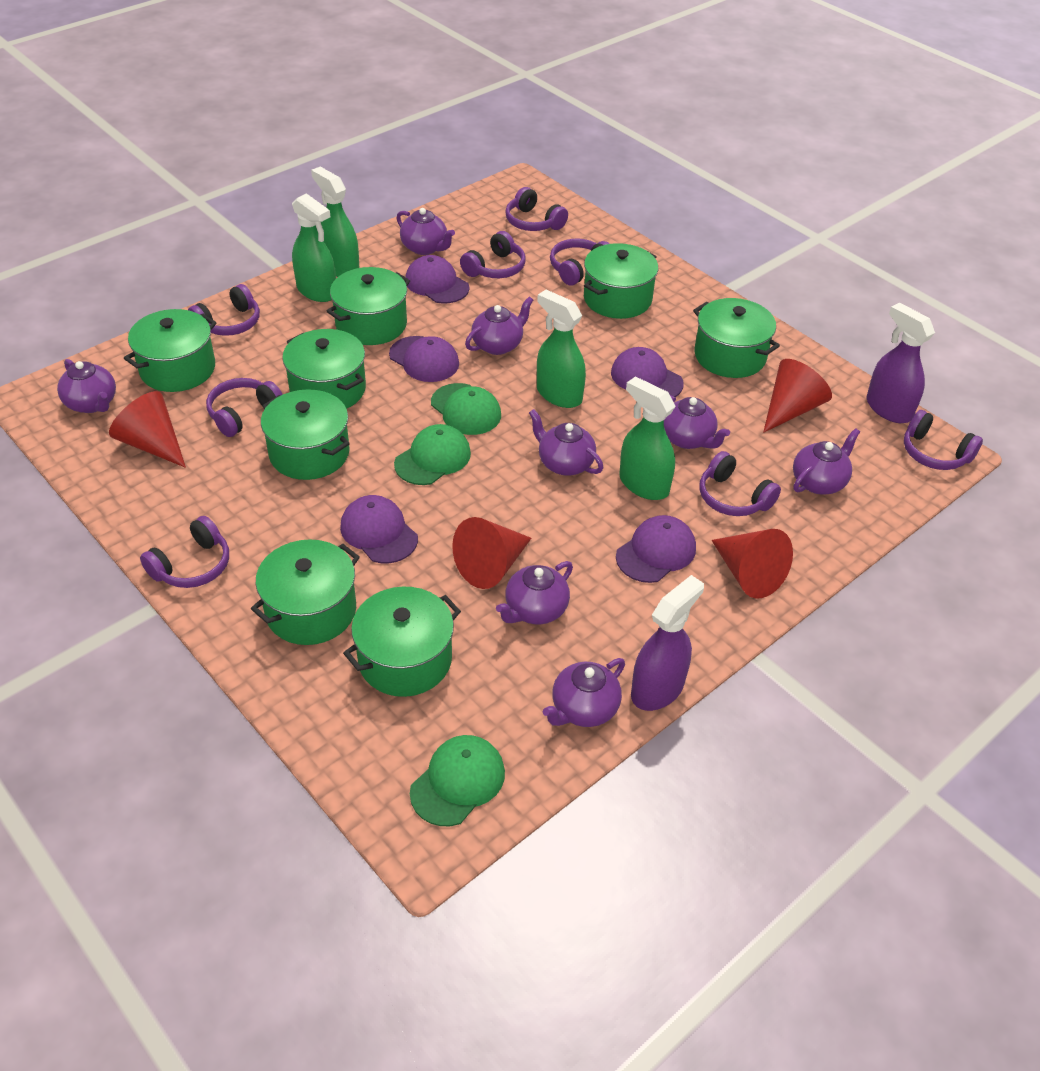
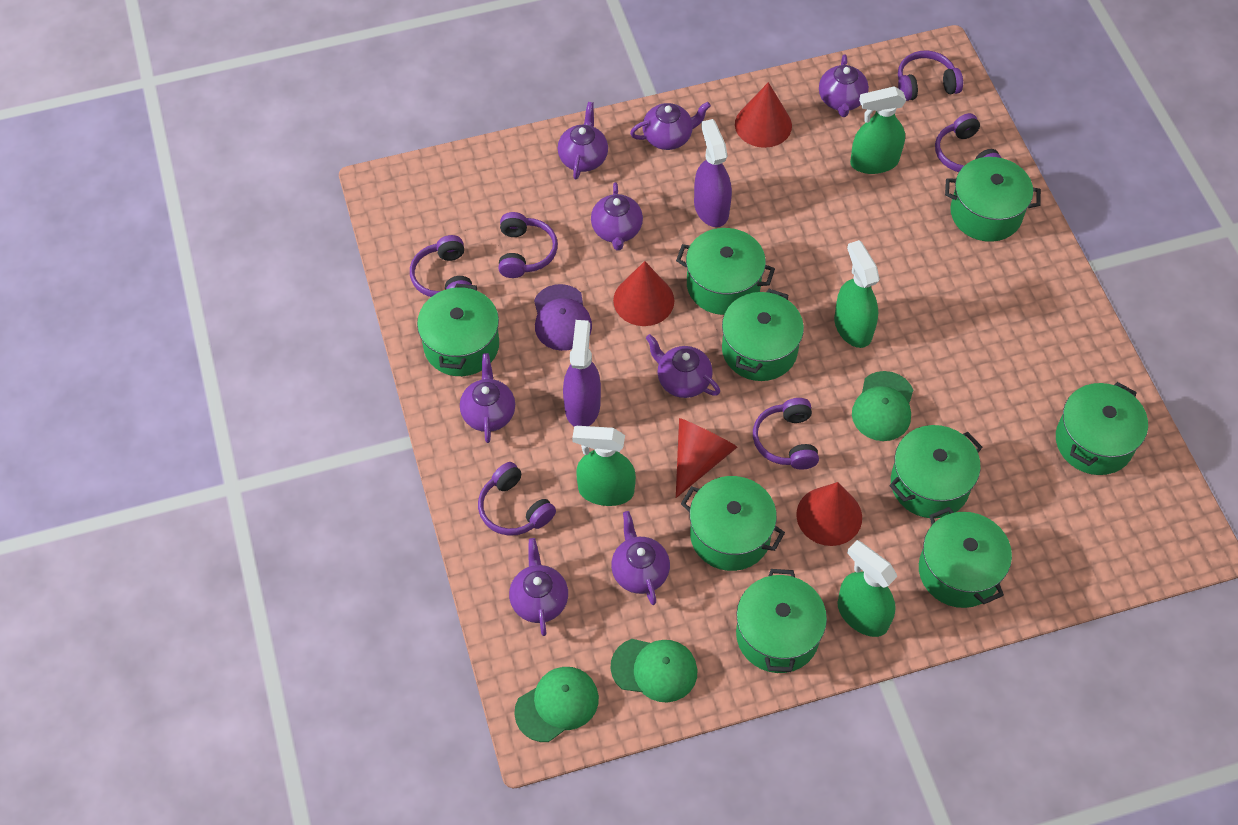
green pot: 8 -> 9
purple cap: 5 -> 1
purple headphones: 8 -> 6

